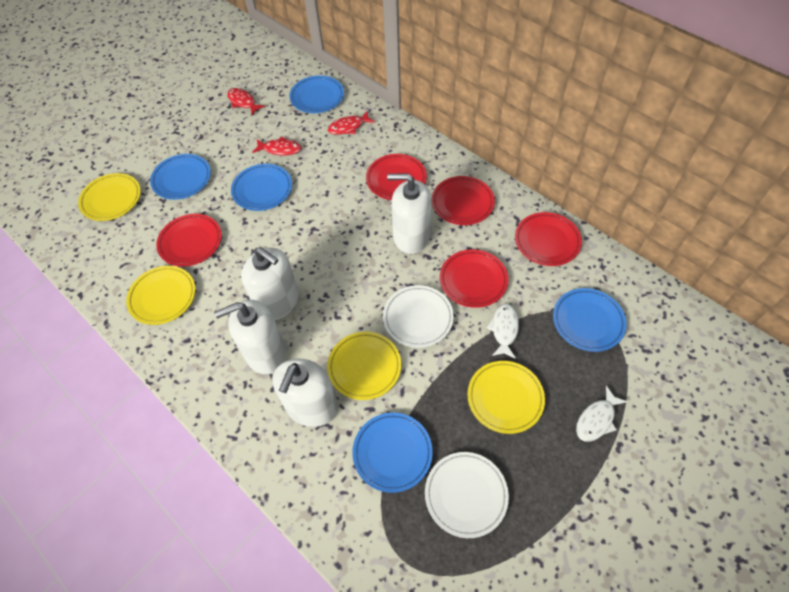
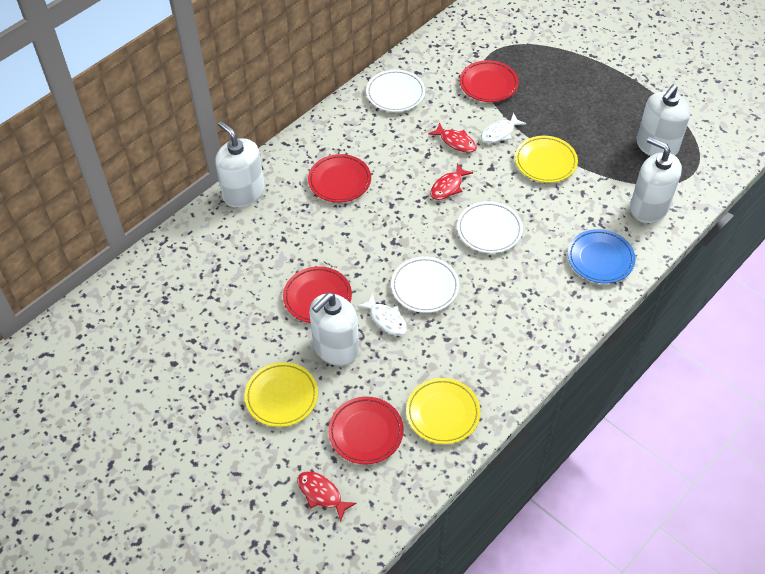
blue plate: 5 -> 1
red plate: 5 -> 4
white plate: 2 -> 3
yellow plate: 4 -> 3

